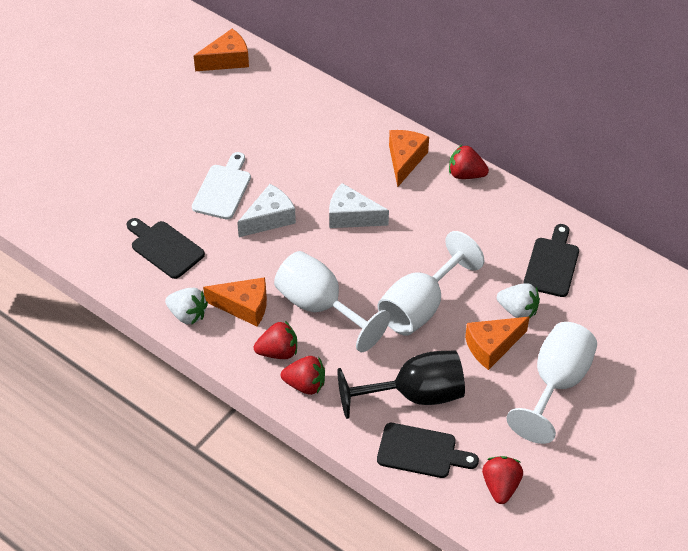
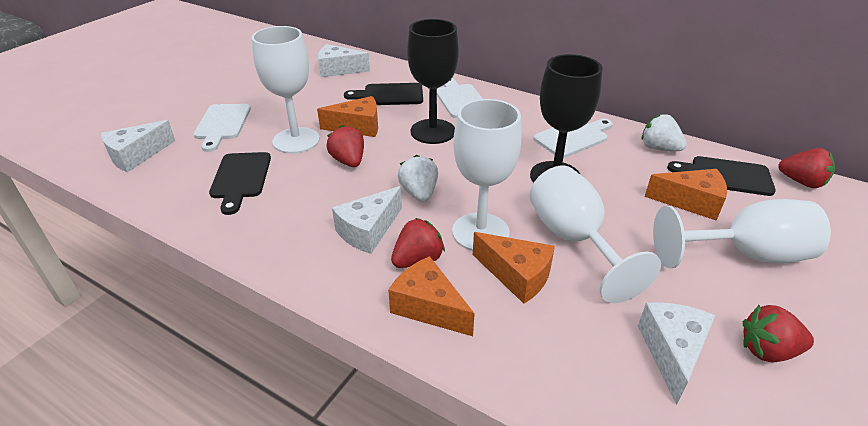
black goblet: 1 -> 2
white cheese: 2 -> 4
white cutting board: 1 -> 3
white goblet: 3 -> 4

